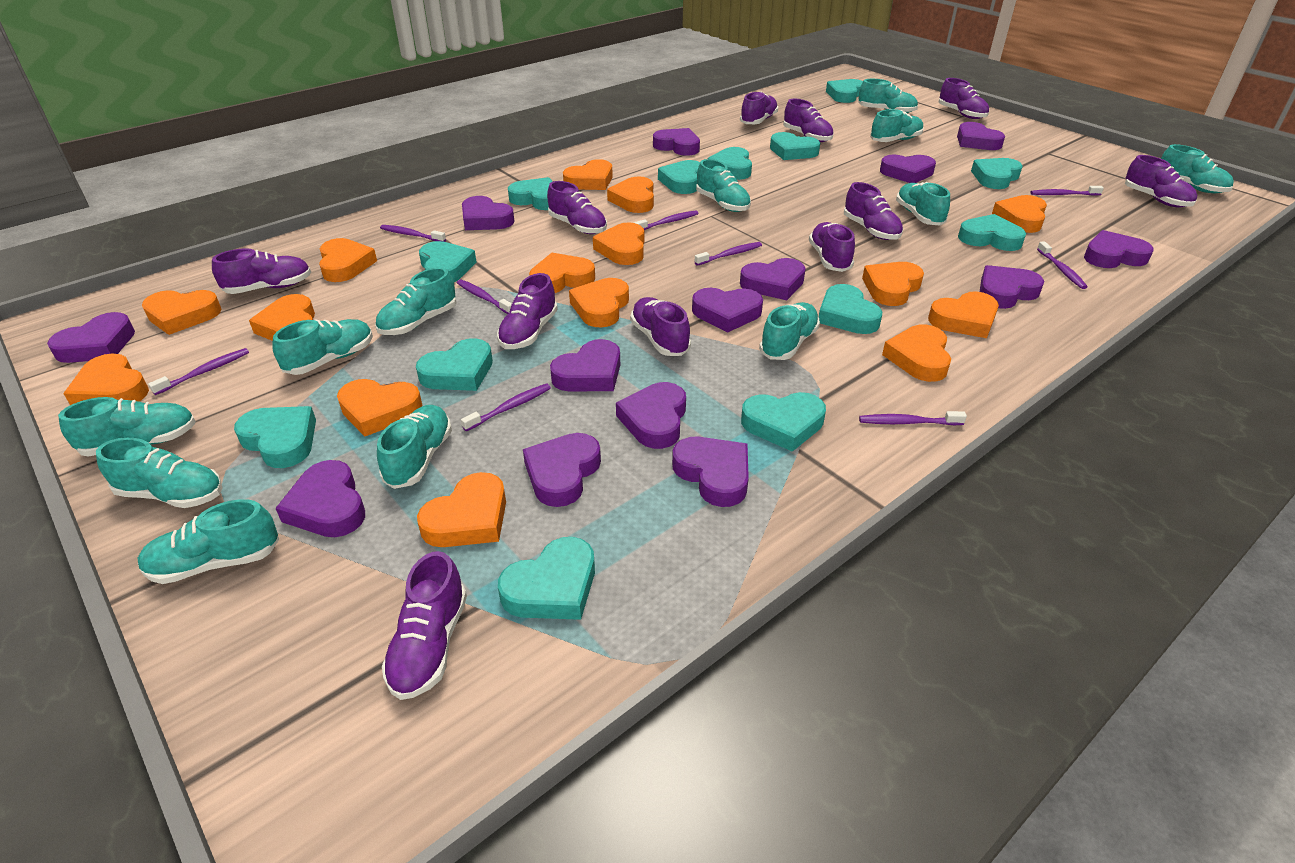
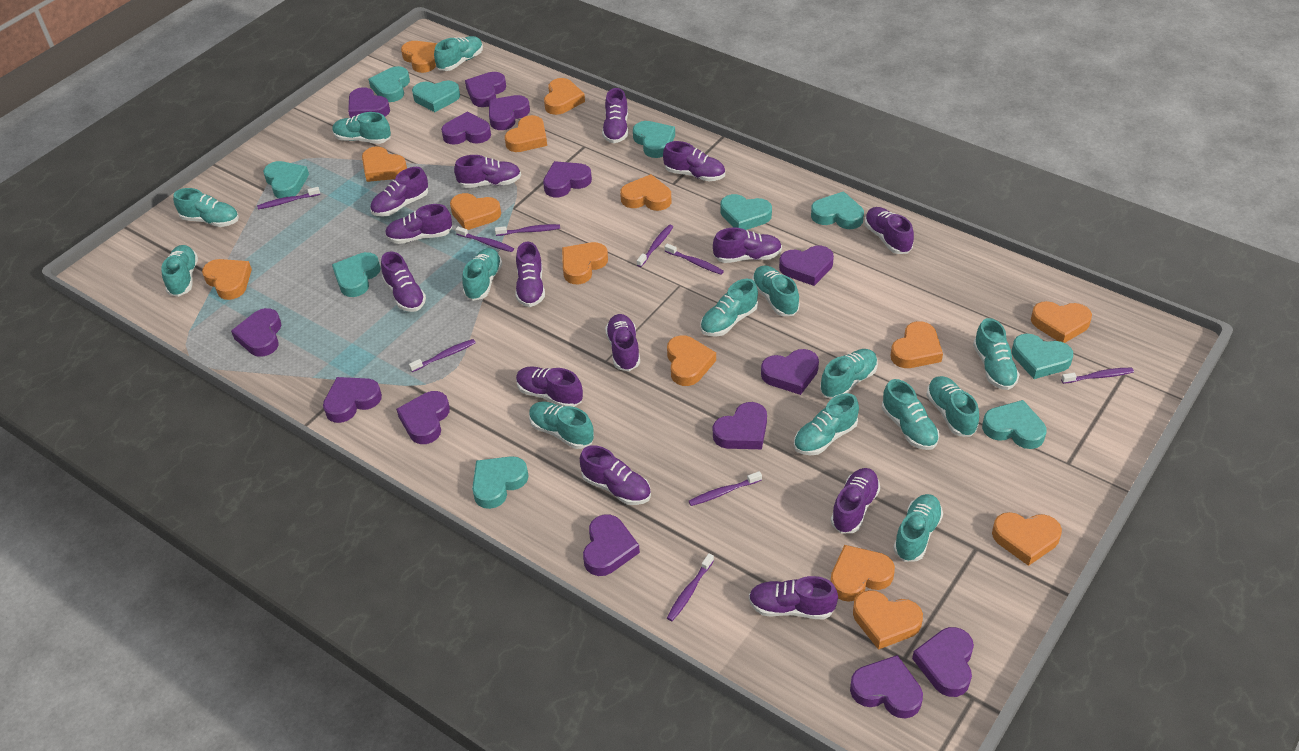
orange heart: 15 -> 14
purple shoe: 11 -> 14
turquoise heart: 13 -> 10
turquoise shoe: 12 -> 14

